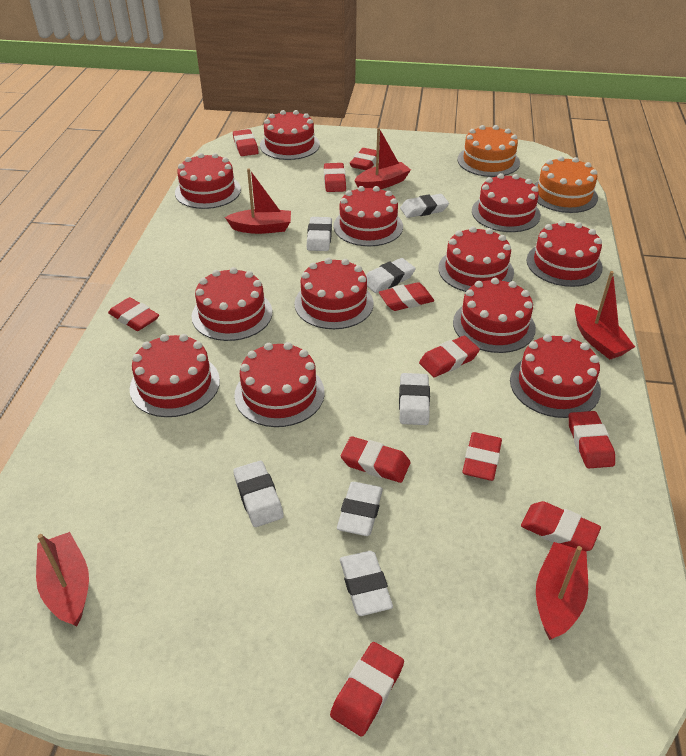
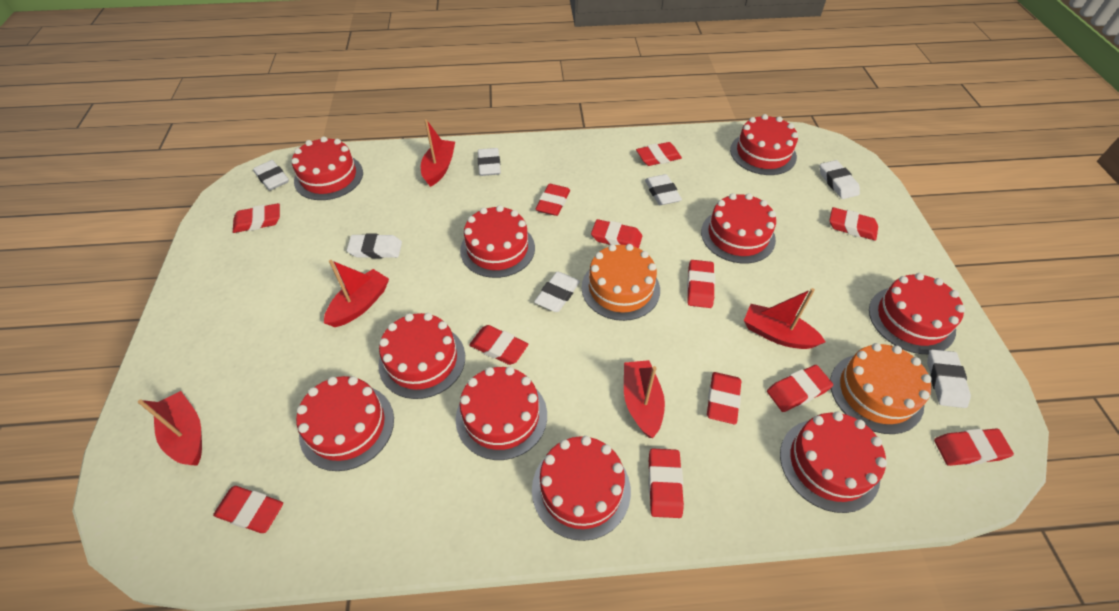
red cake: 12 -> 10
red eraser: 11 -> 12

